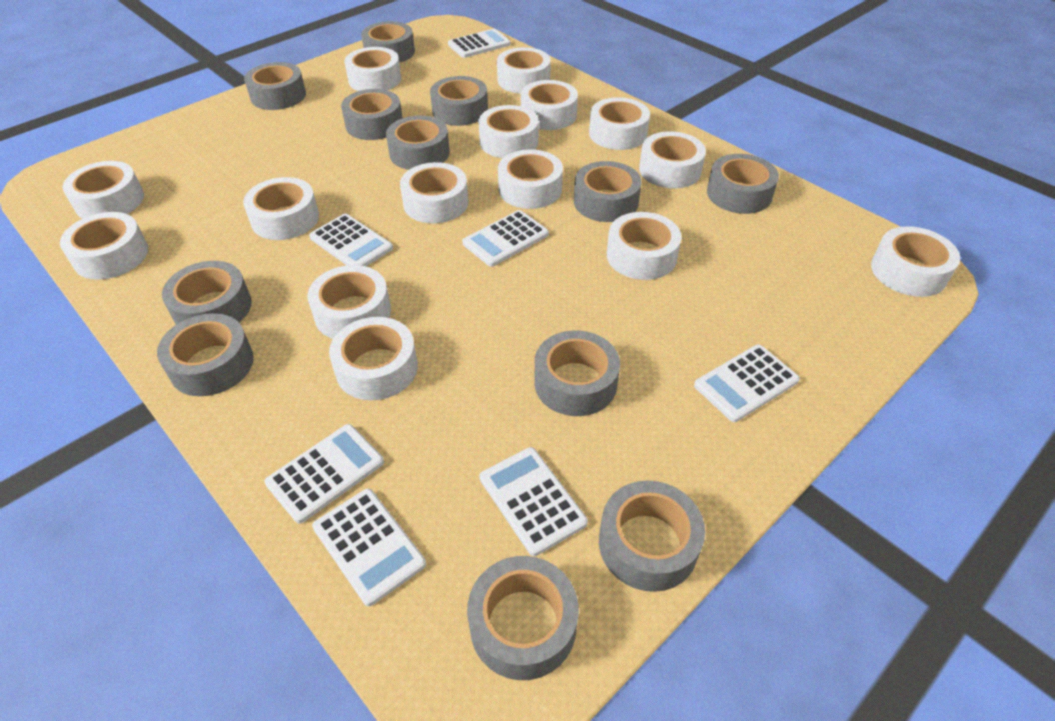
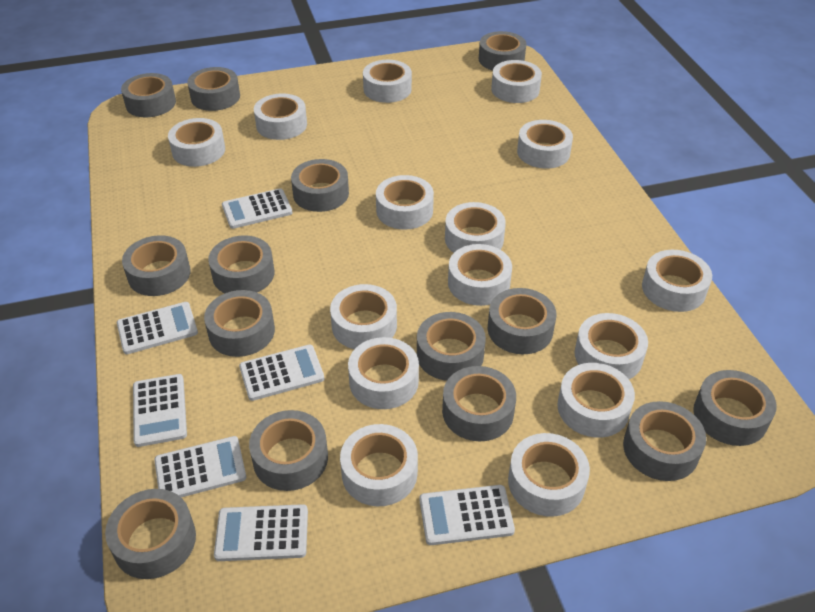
grey tape: 12 -> 14

